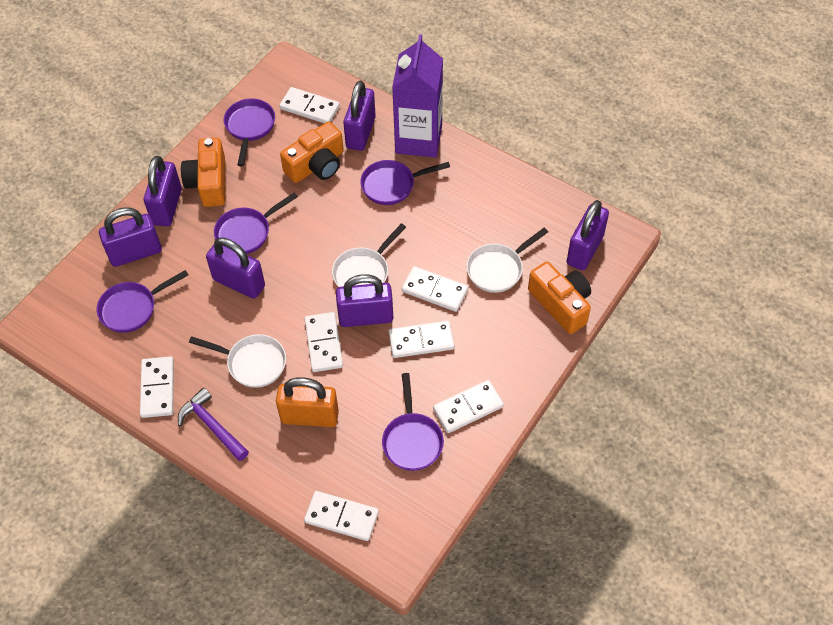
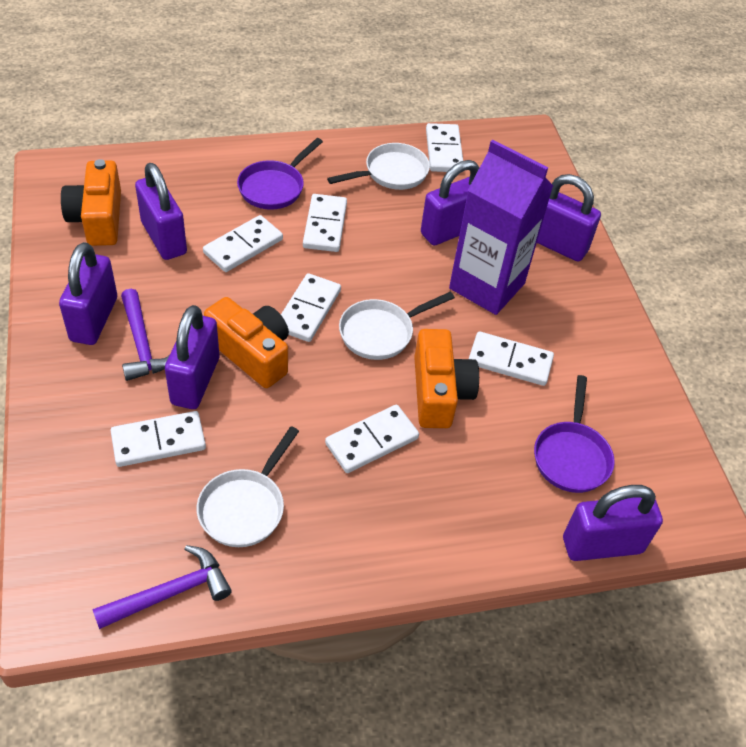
orange padlock: 1 -> 0
purple hammer: 1 -> 2
purple pan: 5 -> 2

